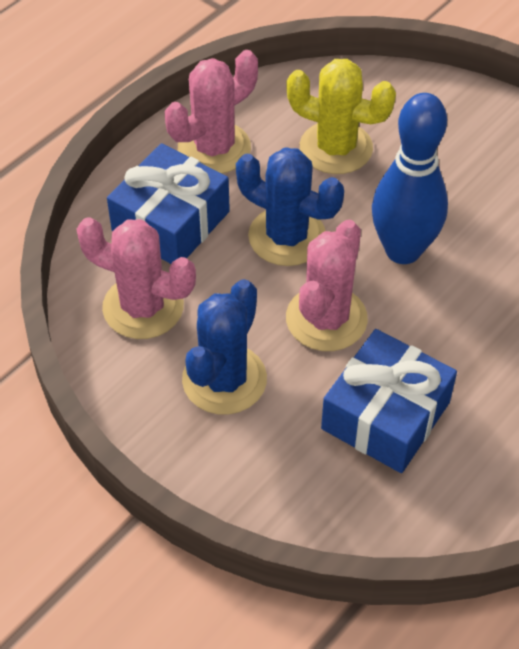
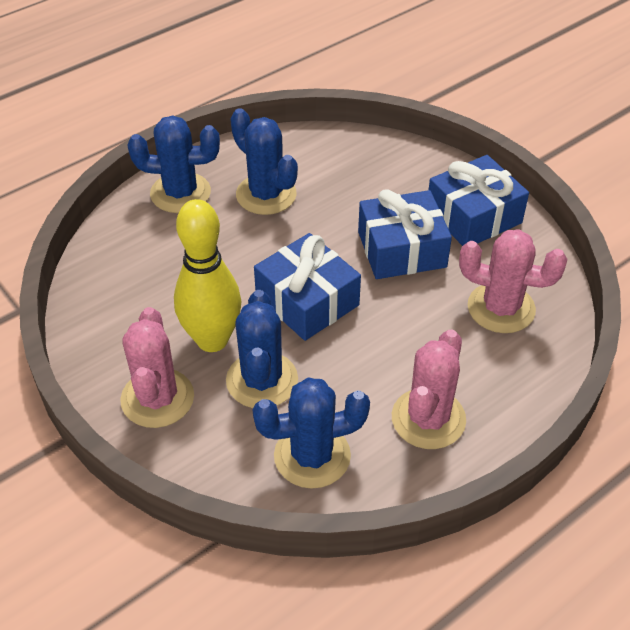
blue bowling pin: 1 -> 0
blue cactus: 2 -> 4
blue gift: 2 -> 3
yellow bowling pin: 0 -> 1
yellow cactus: 1 -> 0

